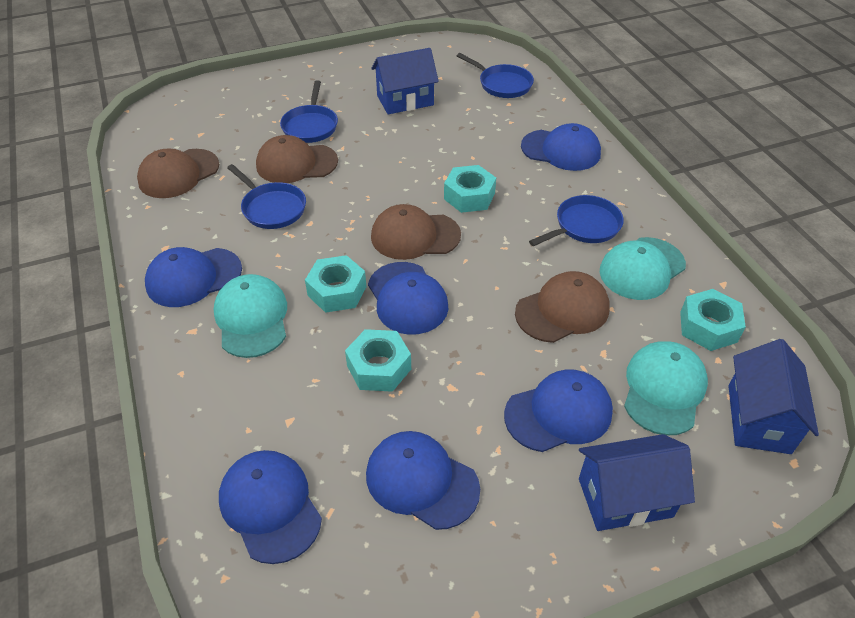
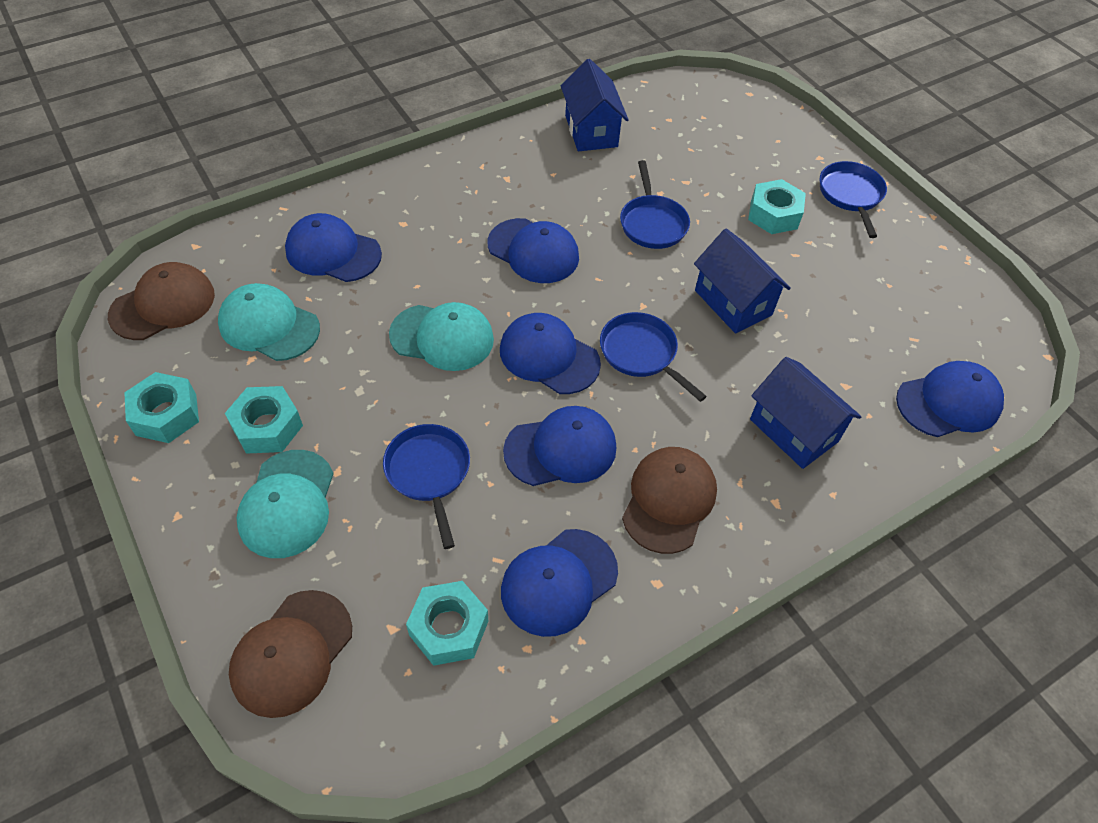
brown cap: 4 -> 3

